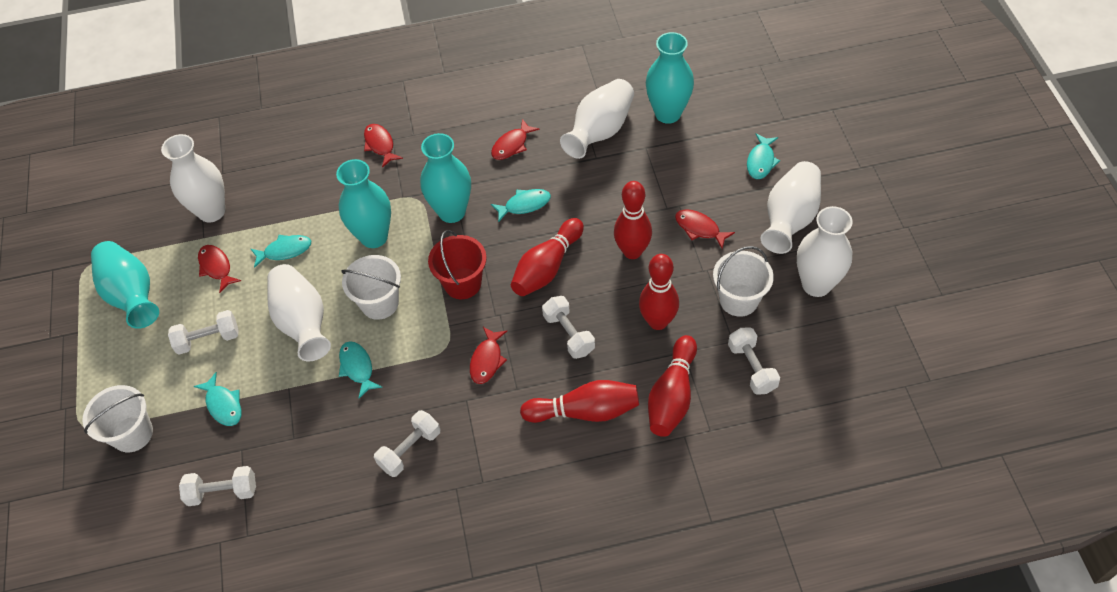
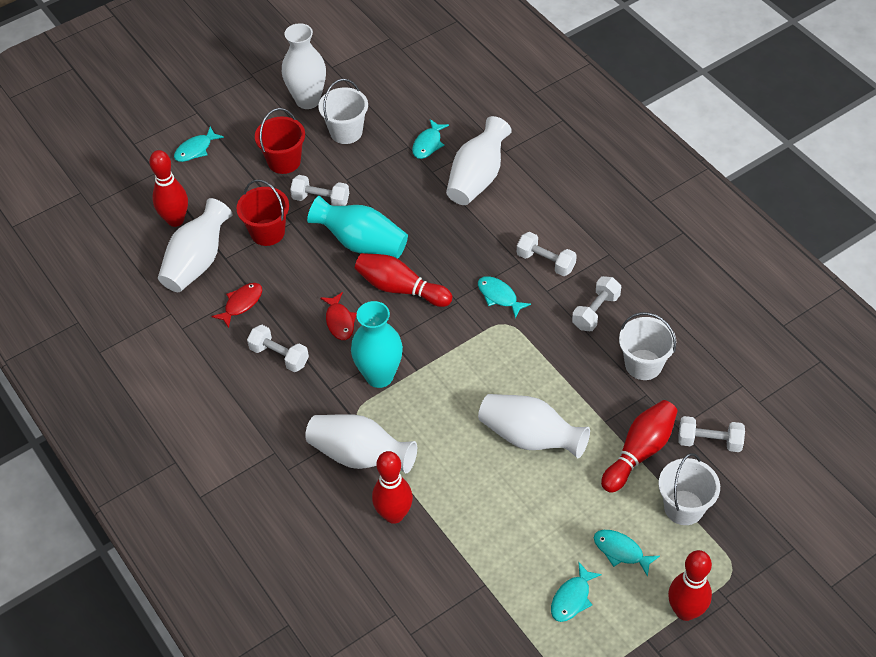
red bucket: 1 -> 2
red fish: 5 -> 2
turquoise vase: 4 -> 2

